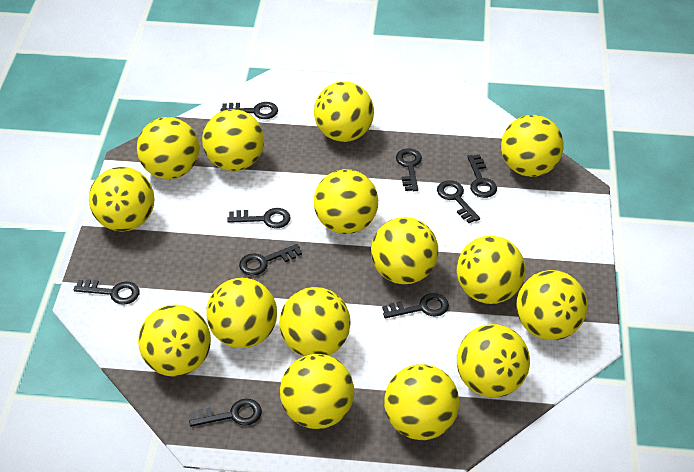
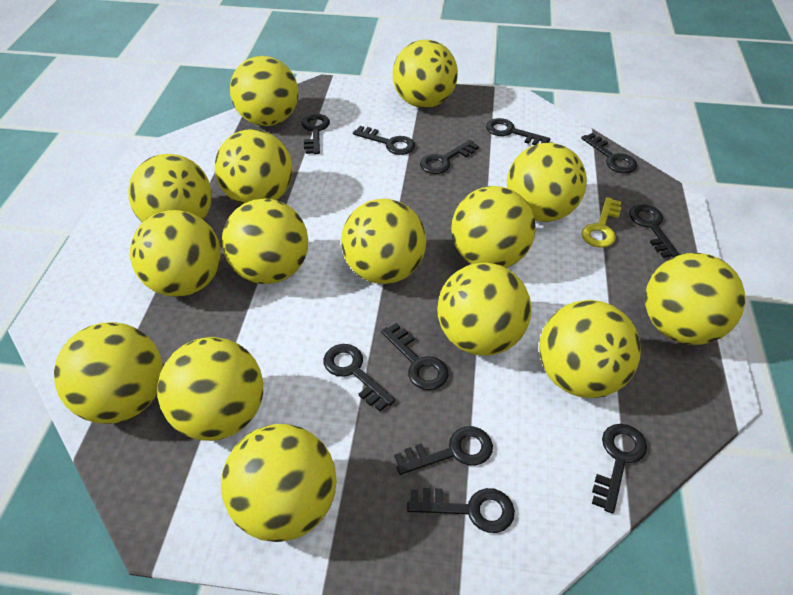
black key: 9 -> 11
yellow key: 0 -> 1

